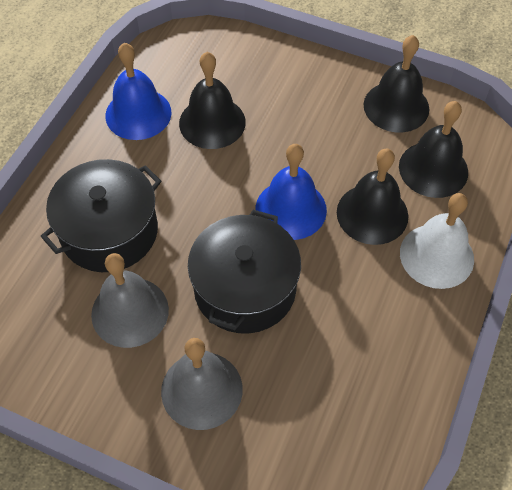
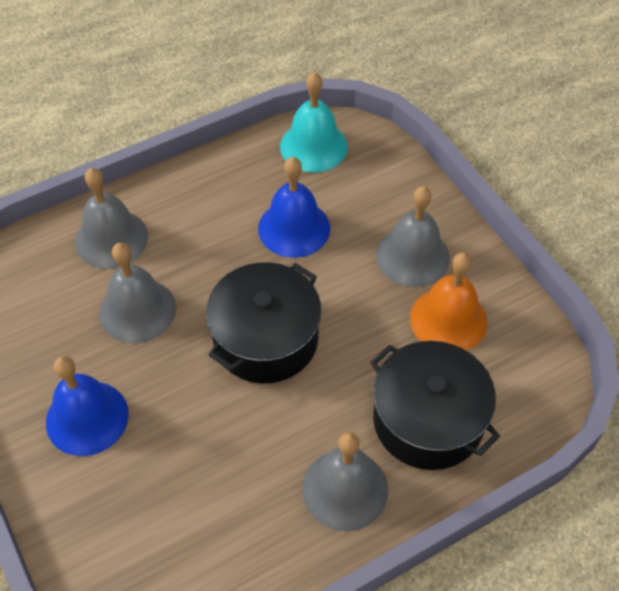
black bell: 4 -> 0
grey bell: 2 -> 4
orange bell: 0 -> 1
turquoise bell: 0 -> 1
white bell: 1 -> 0

